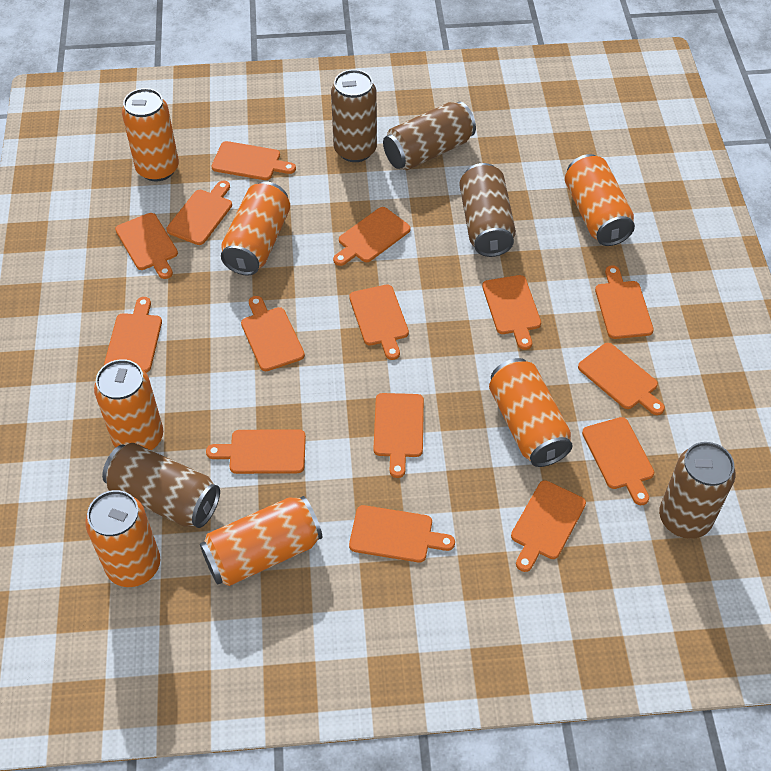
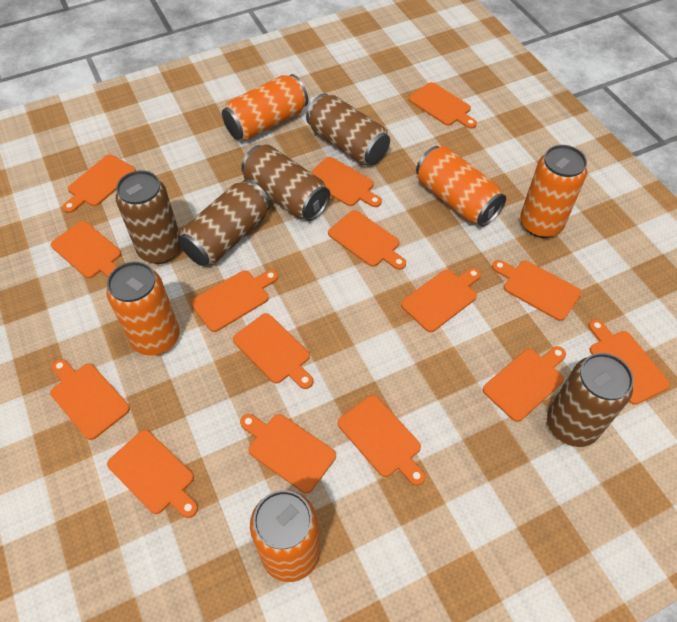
orange can: 7 -> 5

